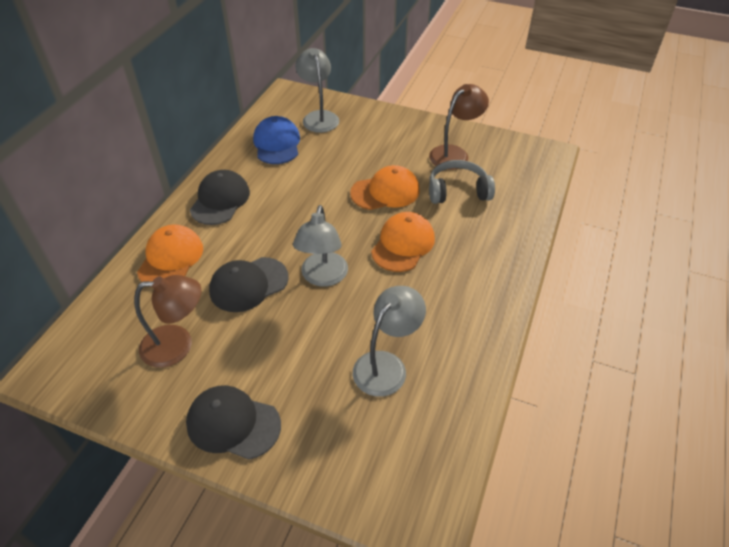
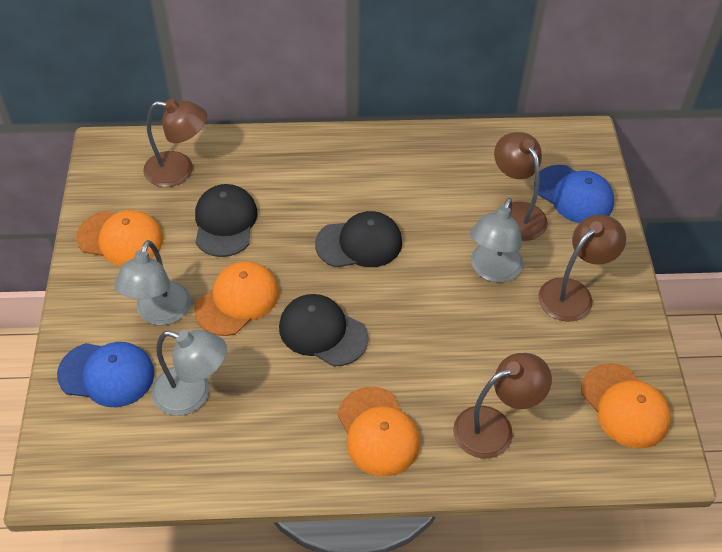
blue cap: 1 -> 2
brown lamp: 2 -> 4
grey headphones: 1 -> 0
orange cap: 3 -> 4

